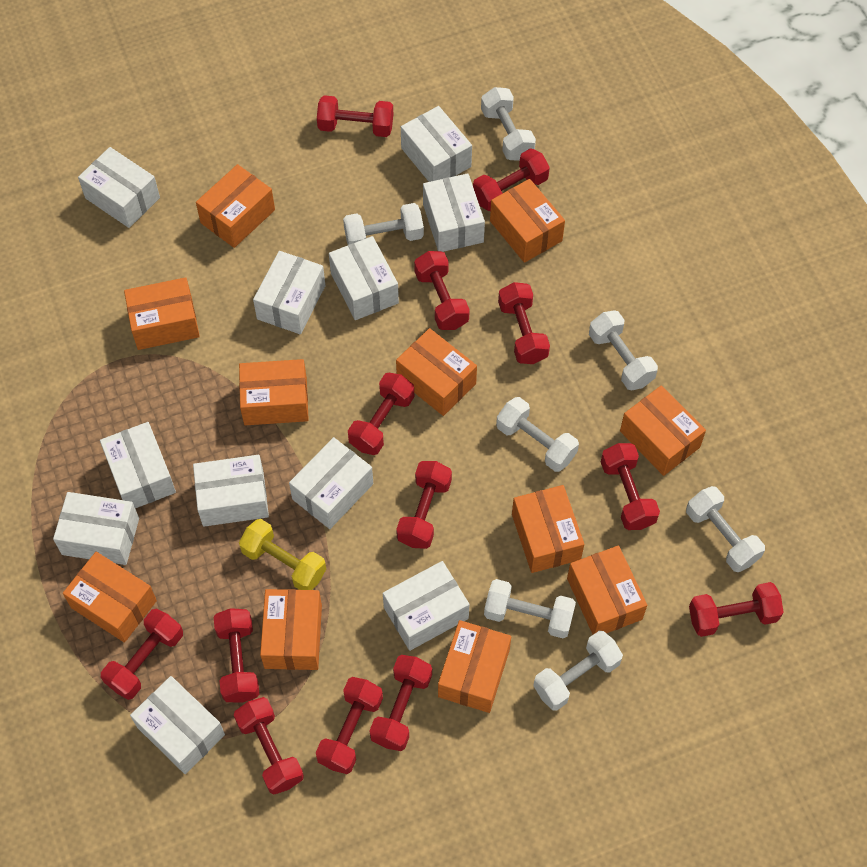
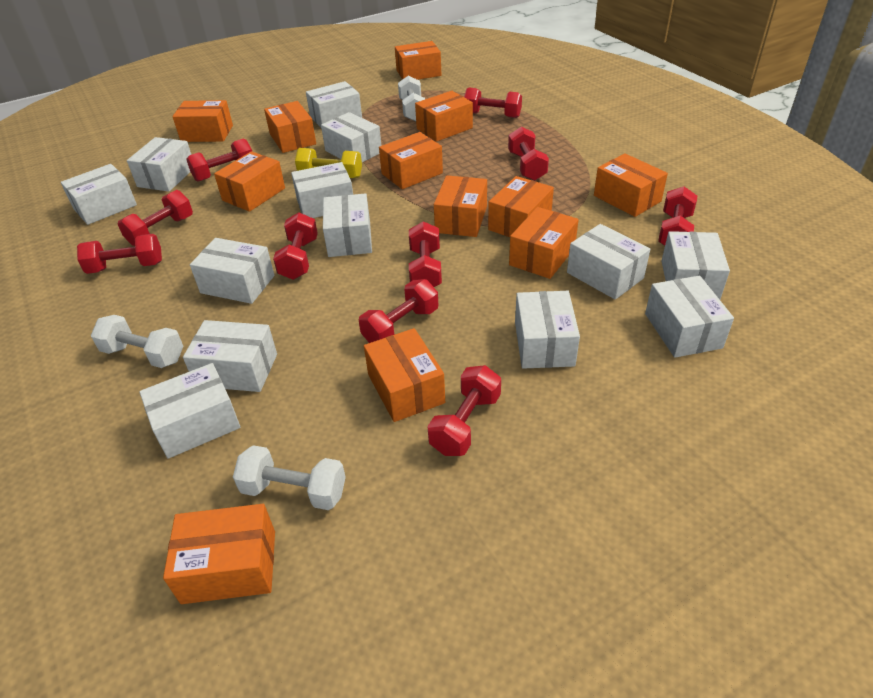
orange box: 11 -> 12
red dumbbell: 13 -> 10
white box: 11 -> 13
white dumbbell: 7 -> 3

